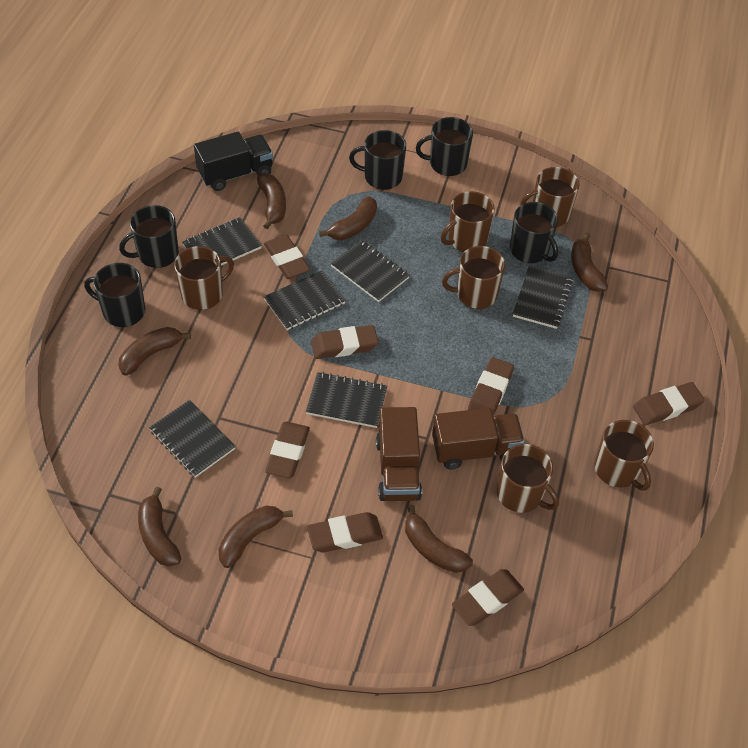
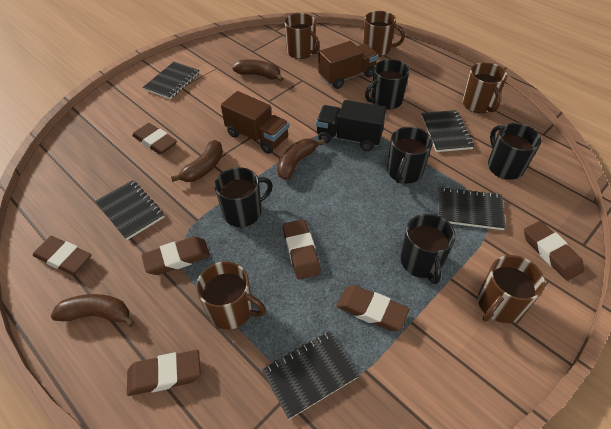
black notebook: 6 -> 5
brown banana: 7 -> 4
brown mug: 6 -> 5

